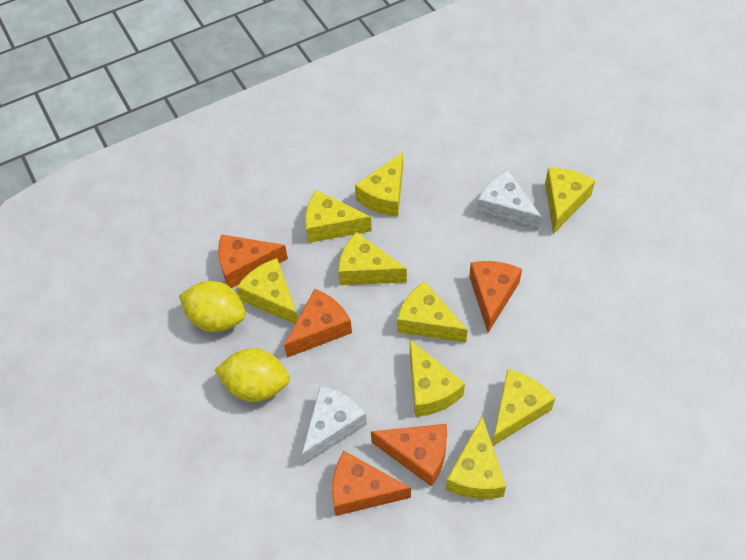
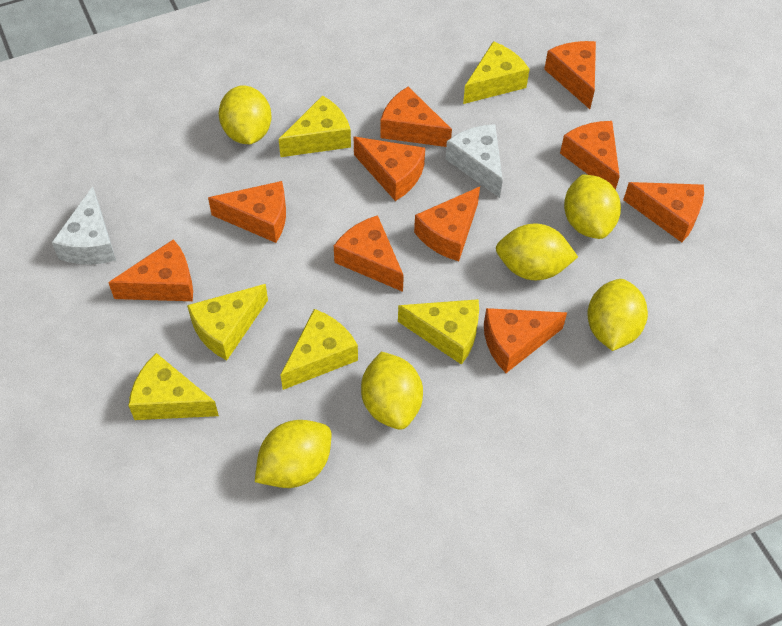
orange cheese: 5 -> 10
yellow cheese: 9 -> 6
yellow lemon: 2 -> 6

